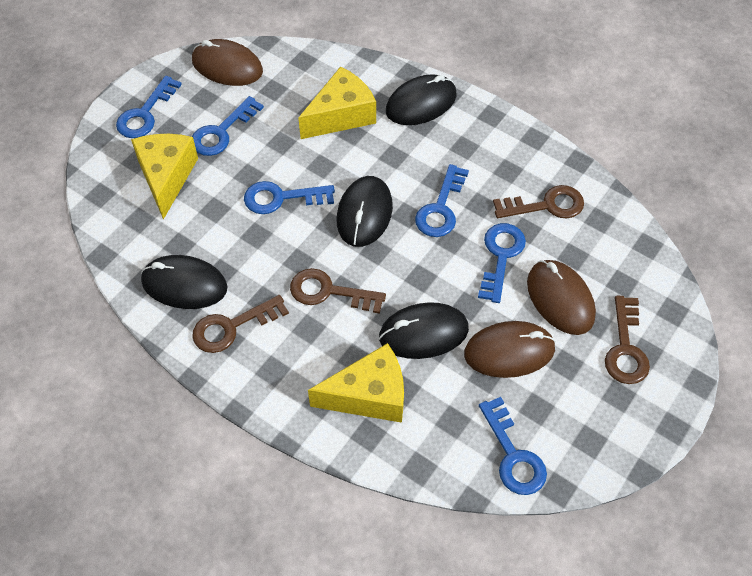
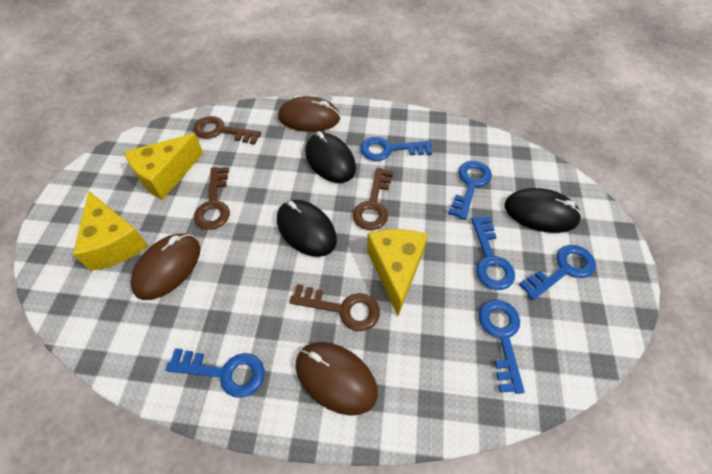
black mouse: 4 -> 3

